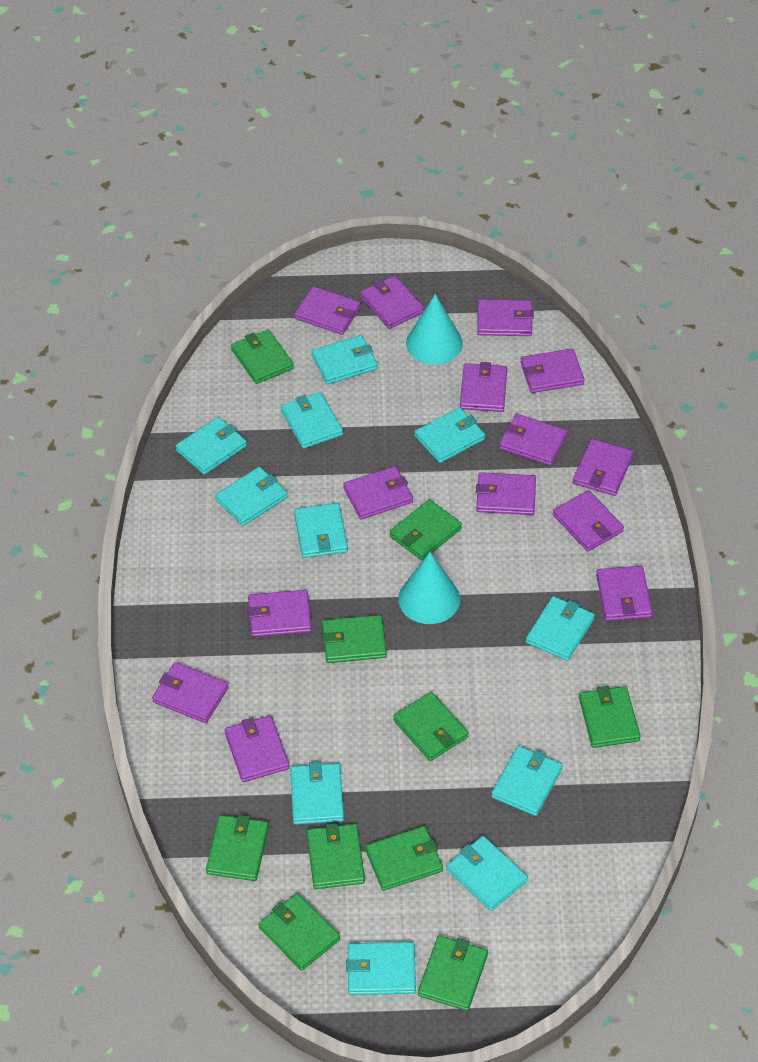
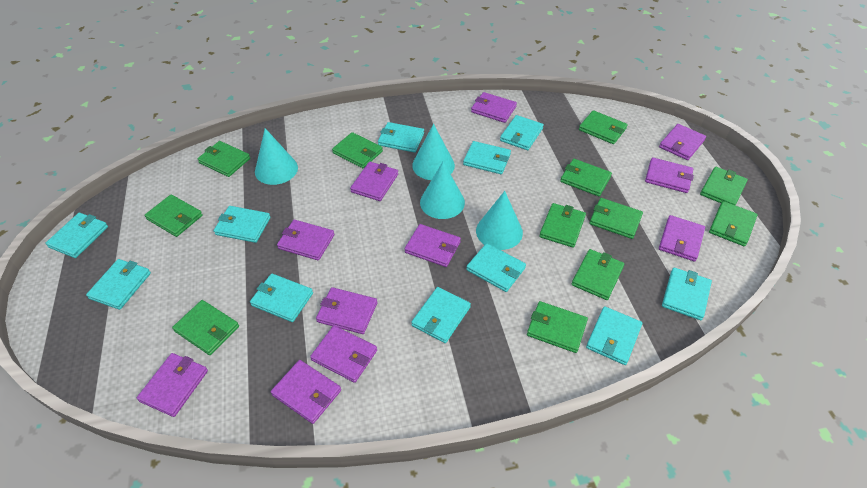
green wallet: 10 -> 12
purple wallet: 14 -> 11
turquoise cone: 2 -> 4

